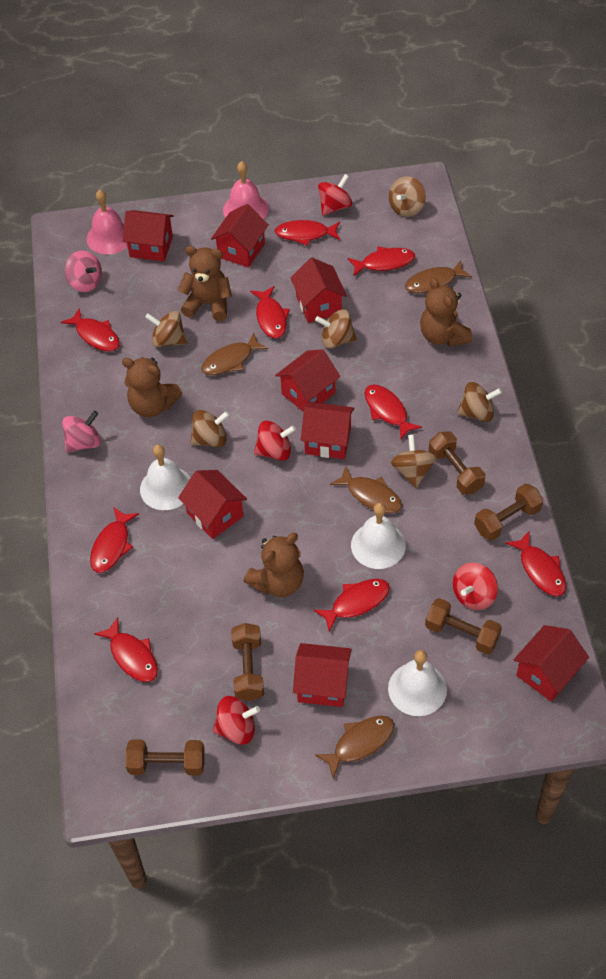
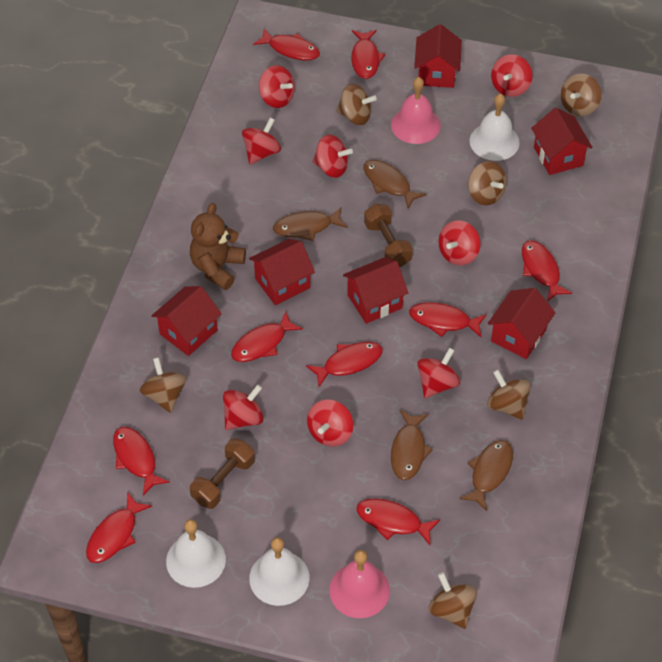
brown dumbbell: 5 -> 2
brown teddy bear: 4 -> 1
pink spinning top: 2 -> 0
red house: 8 -> 6
red spinning top: 4 -> 8

